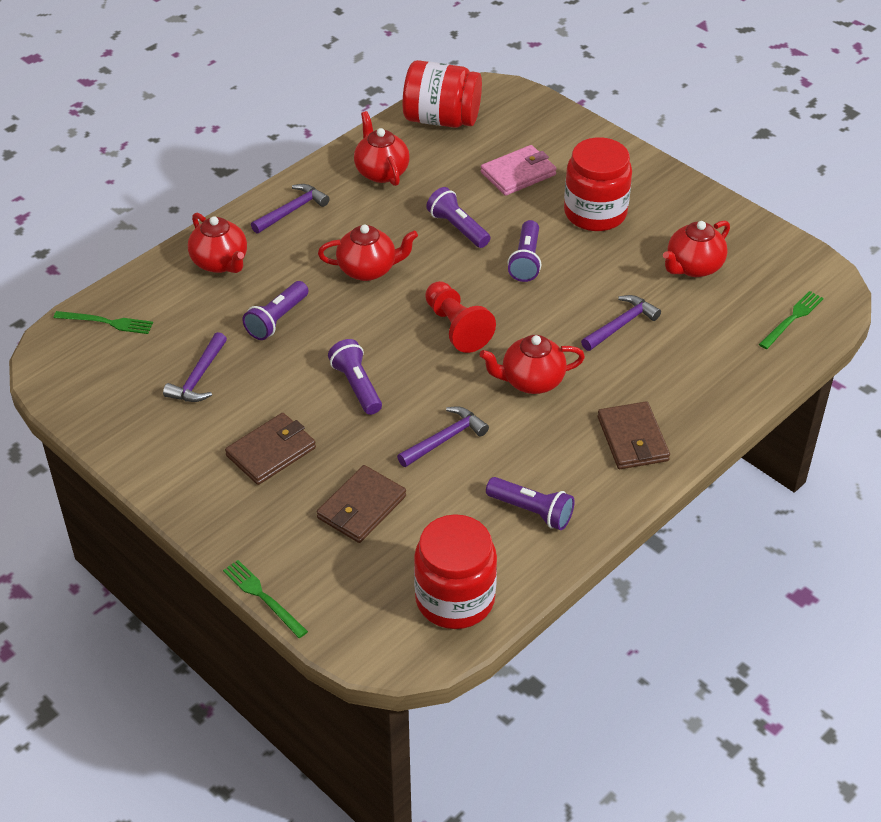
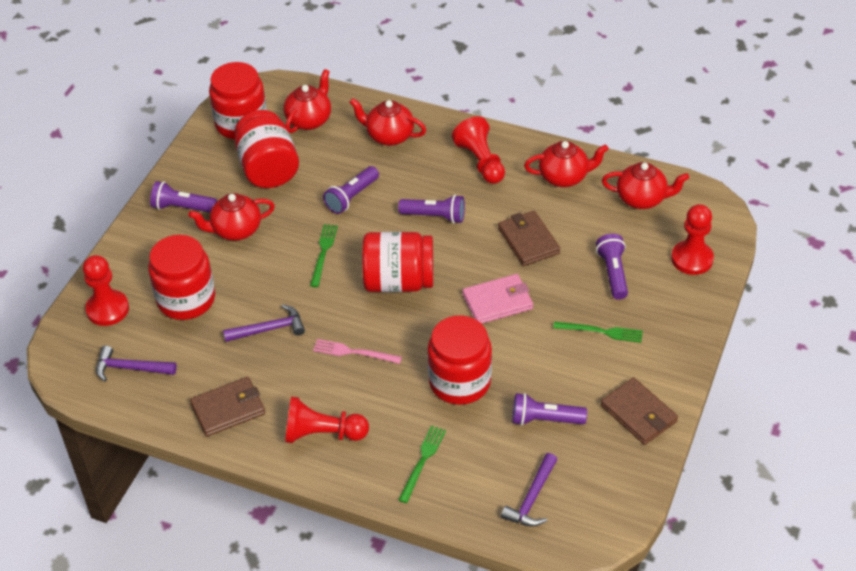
pink fork: 0 -> 1
purple hammer: 4 -> 3
red jar: 3 -> 5
red pawn: 1 -> 4

